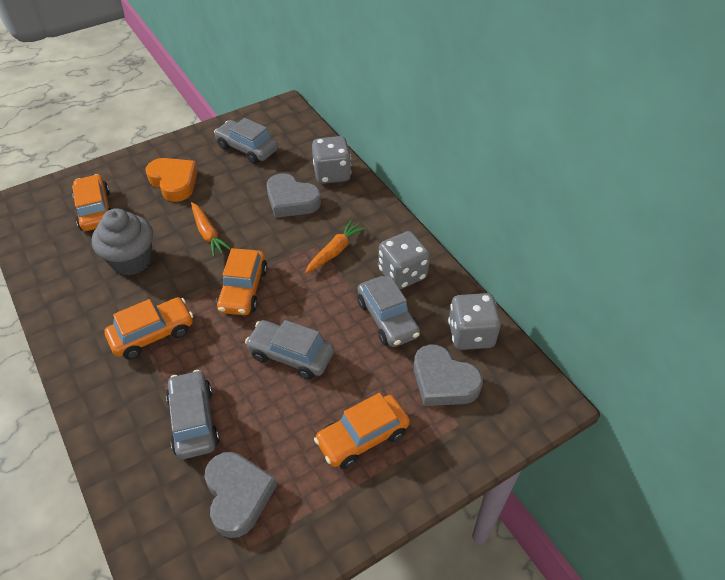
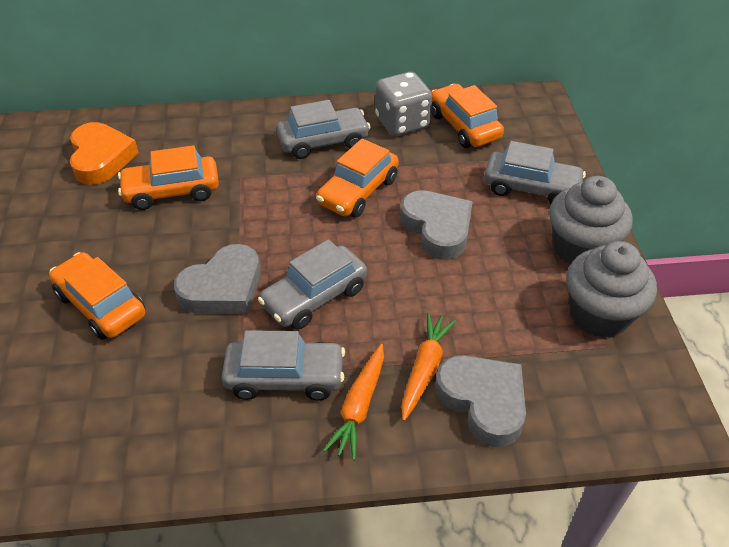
grey cupcake: 1 -> 2
grey dice: 3 -> 1

